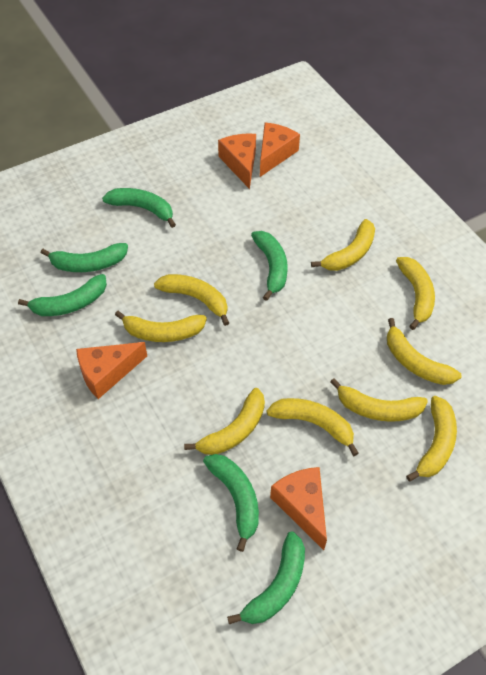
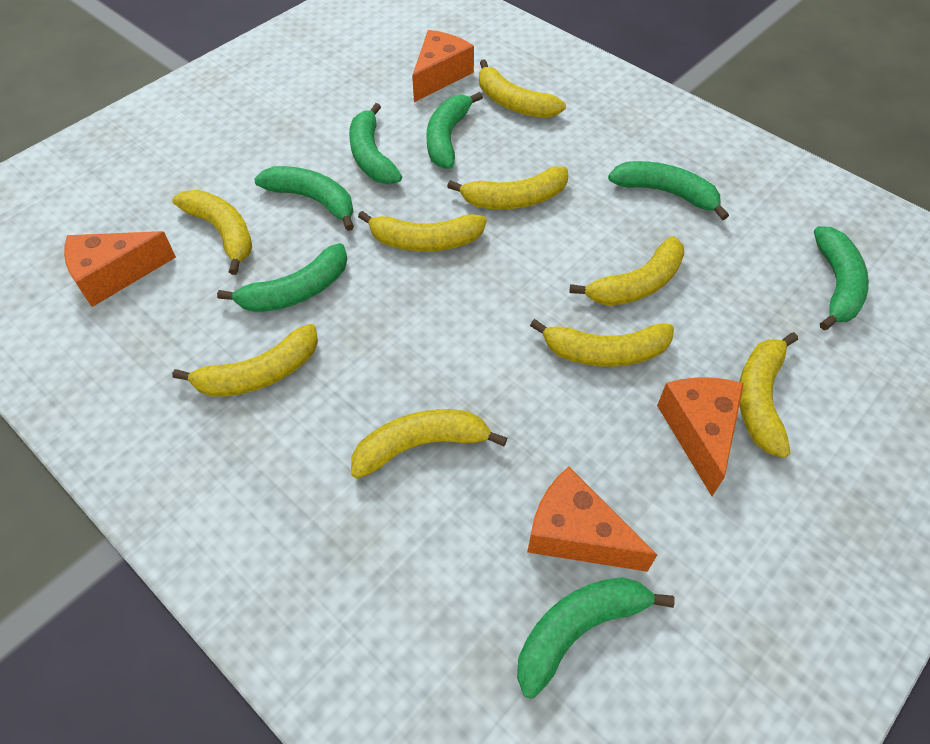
green banana: 6 -> 7

